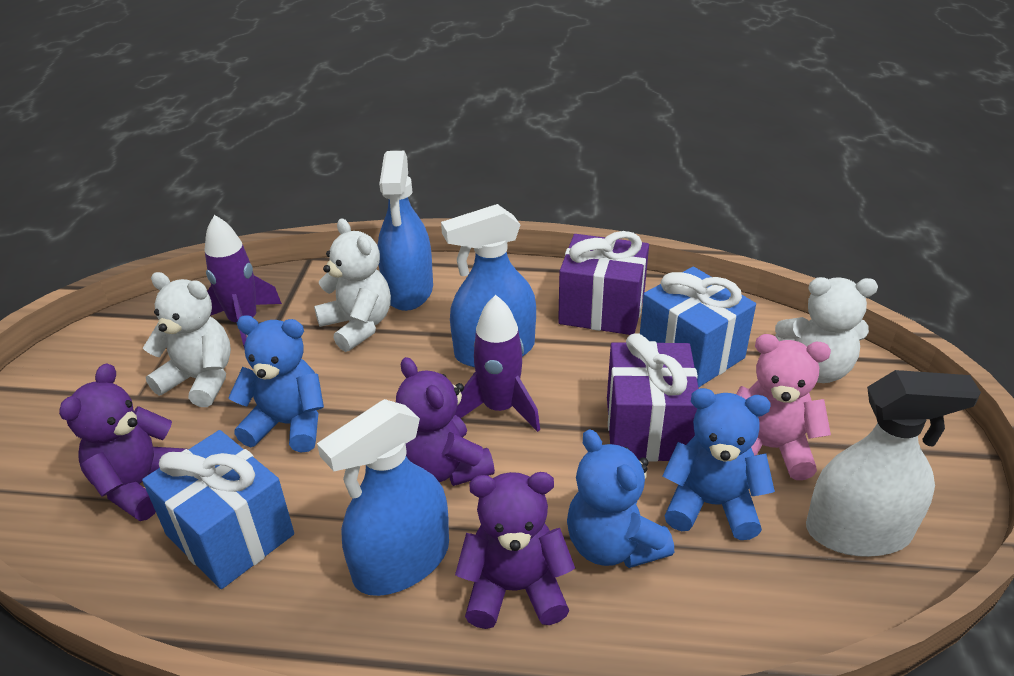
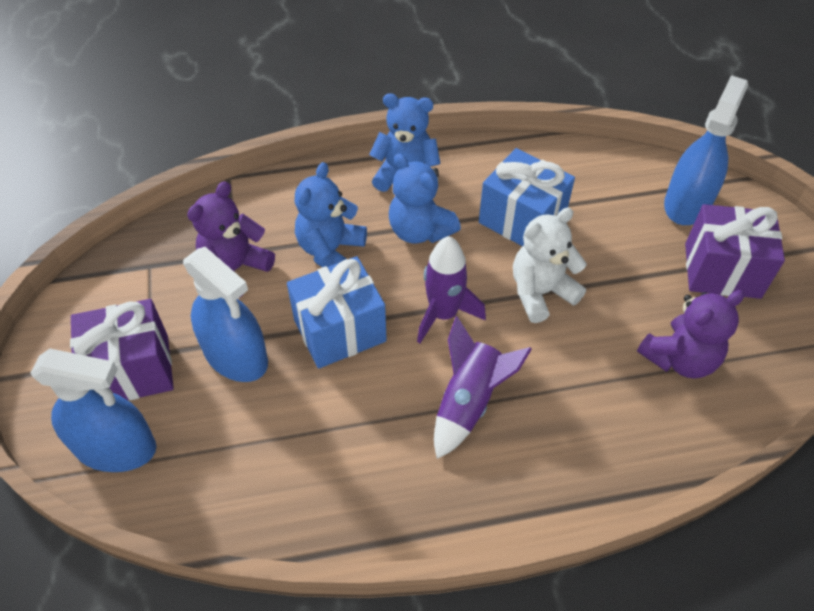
pink teddy bear: 1 -> 0
purple teddy bear: 3 -> 2
white spray bottle: 1 -> 0
white teddy bear: 3 -> 1

